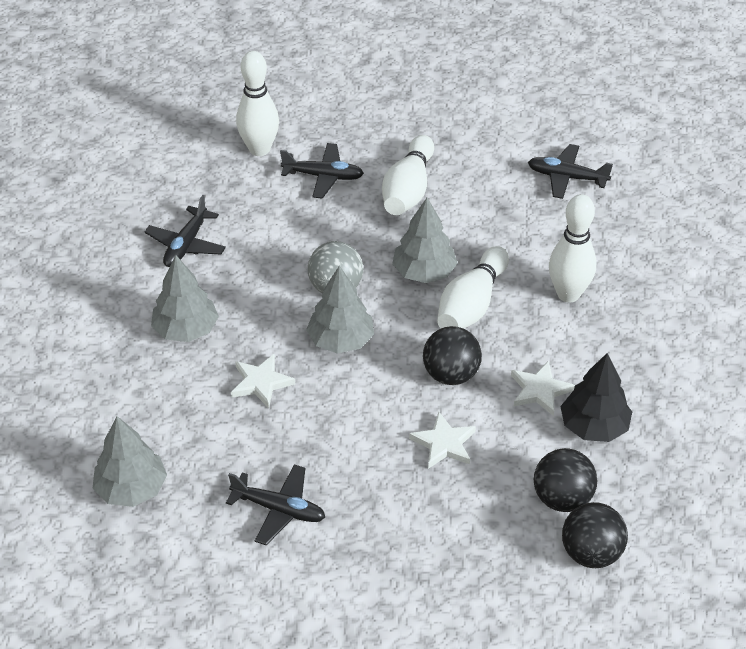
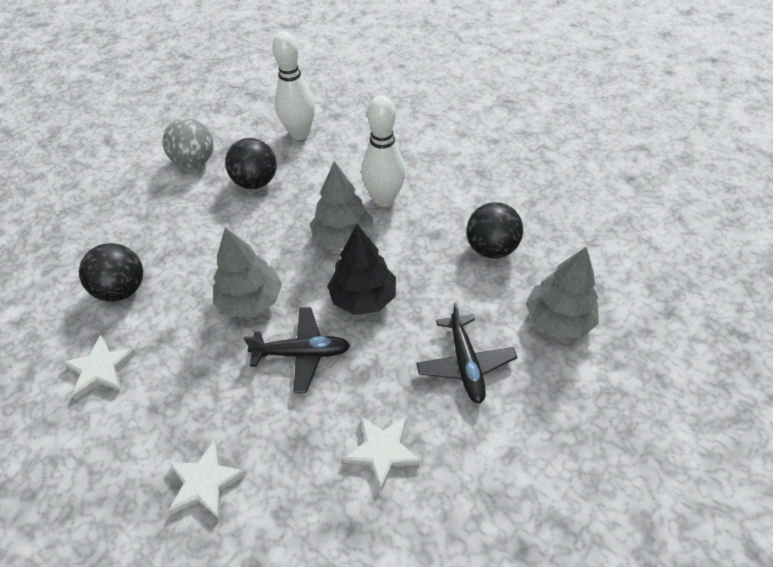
black plane: 4 -> 2
grey tree: 4 -> 3
white bowling pin: 4 -> 2

